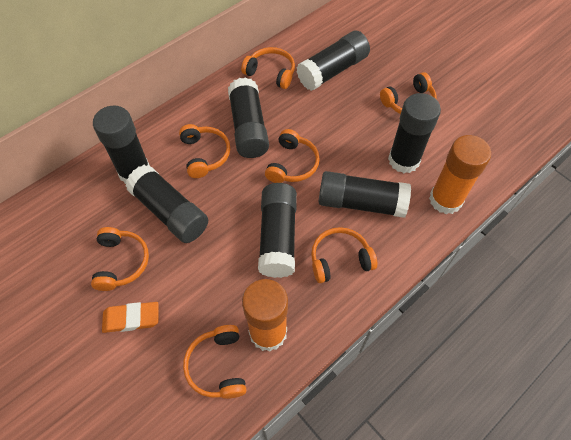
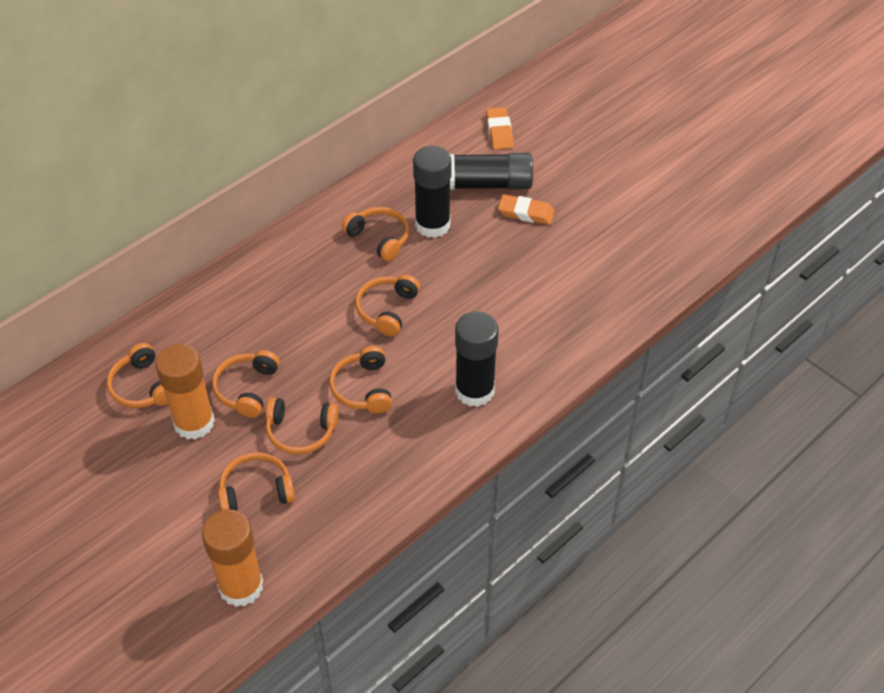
black glue stick: 7 -> 3
orange eraser: 1 -> 2

